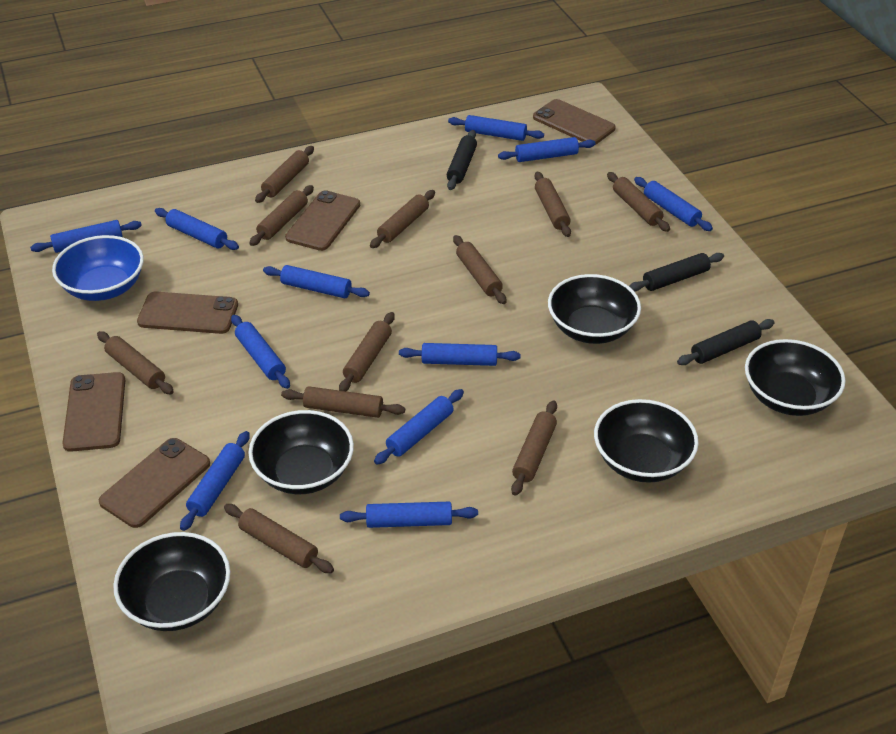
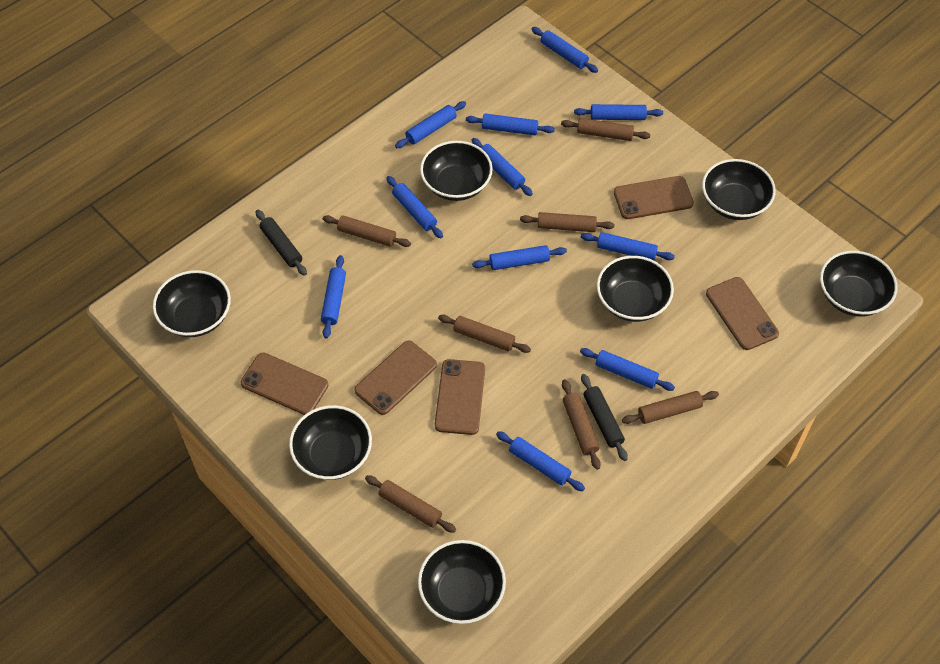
black bowl: 5 -> 7
black rolling pin: 3 -> 2
blue bowl: 1 -> 0
brown rolling pin: 11 -> 7

